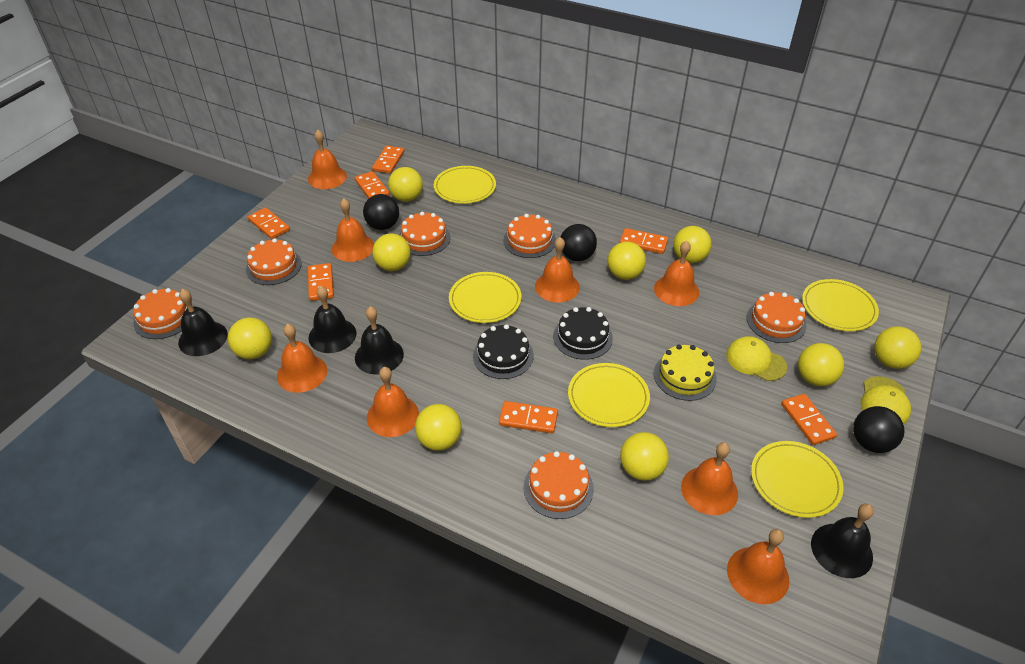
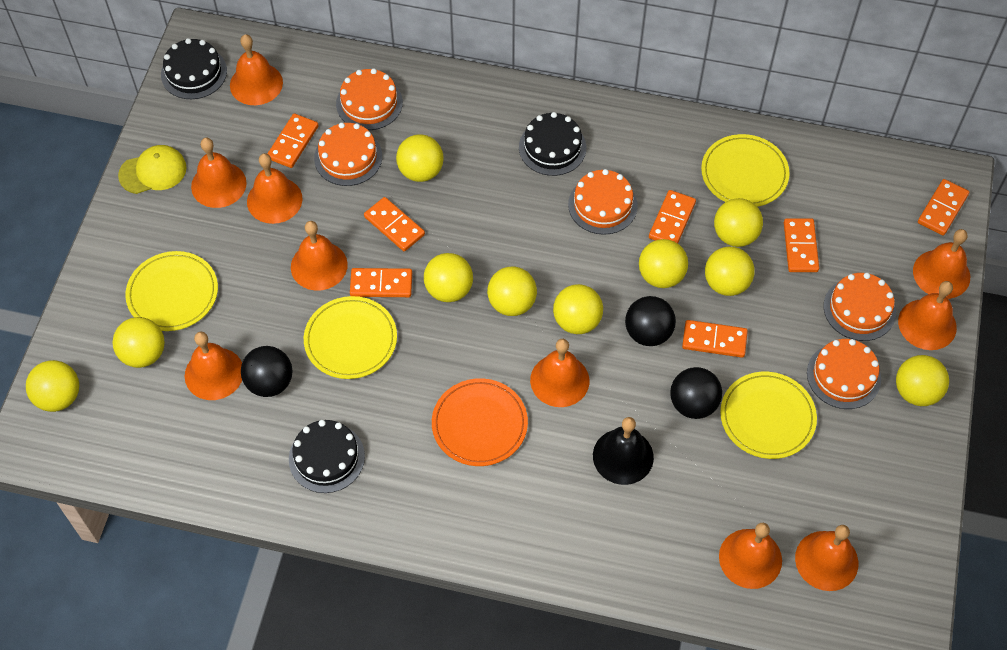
black bell: 4 -> 1
black cake: 2 -> 3
orange bell: 8 -> 10
orange cake: 6 -> 5
orange plate: 0 -> 1
yellow ball: 9 -> 10
yellow cake: 1 -> 0
yellow cap: 2 -> 1
yellow plate: 5 -> 4

